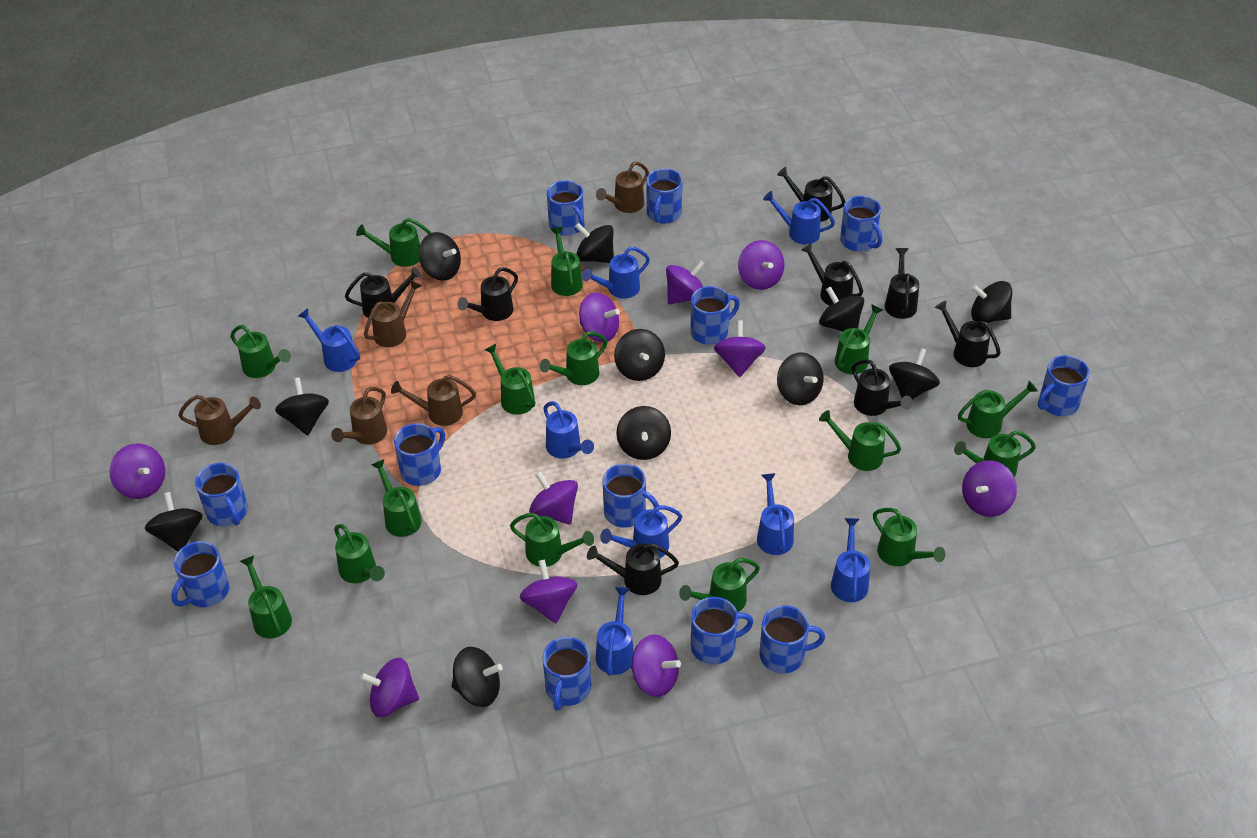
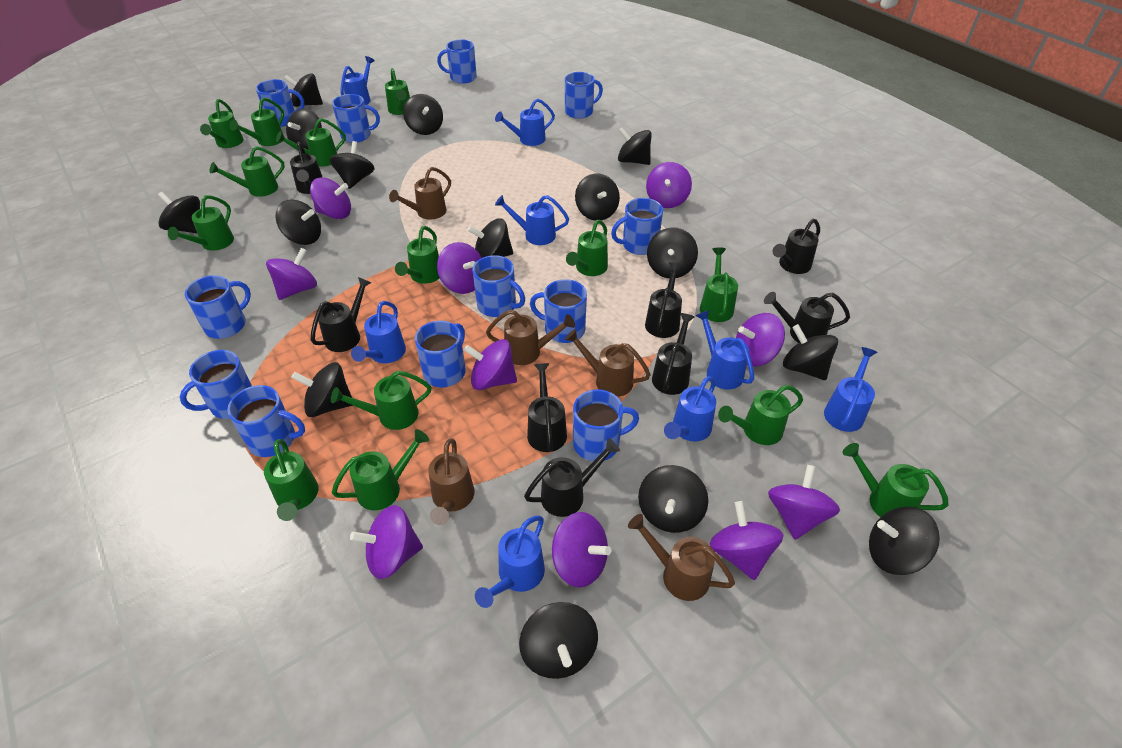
black spinning top: 11 -> 15
green watering can: 15 -> 14

